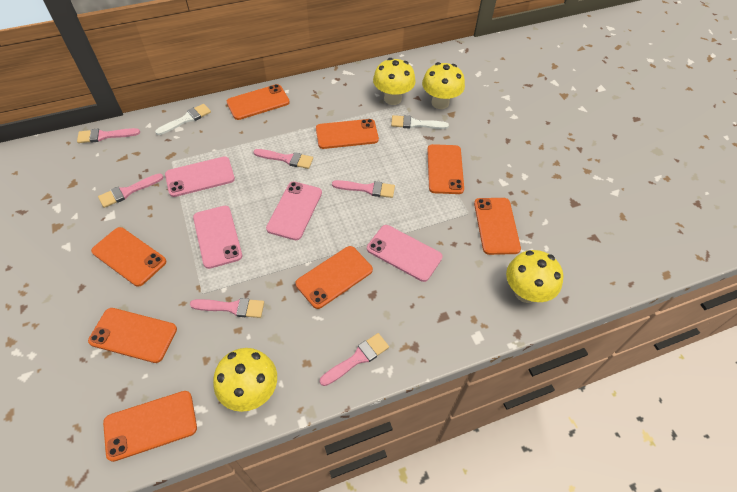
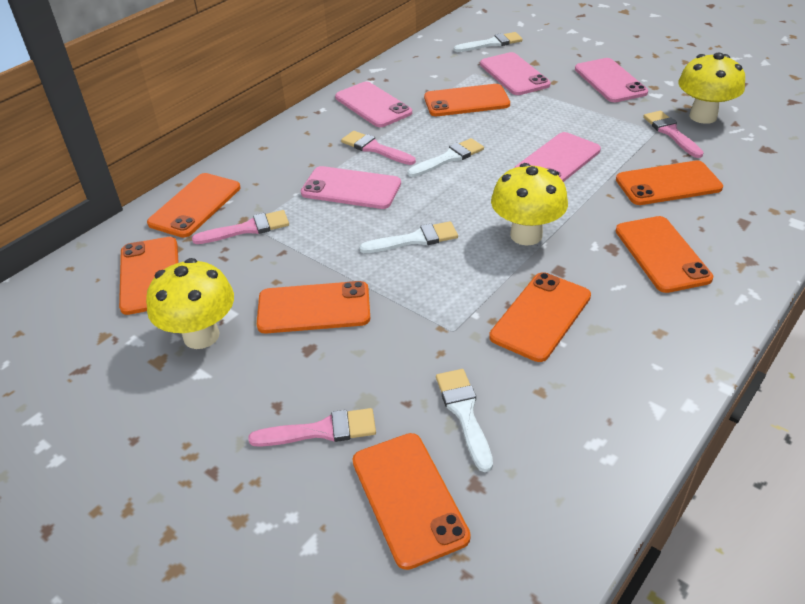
pink brush: 6 -> 4
pink phone: 4 -> 5
white brush: 2 -> 4
yellow mushroom: 4 -> 3

